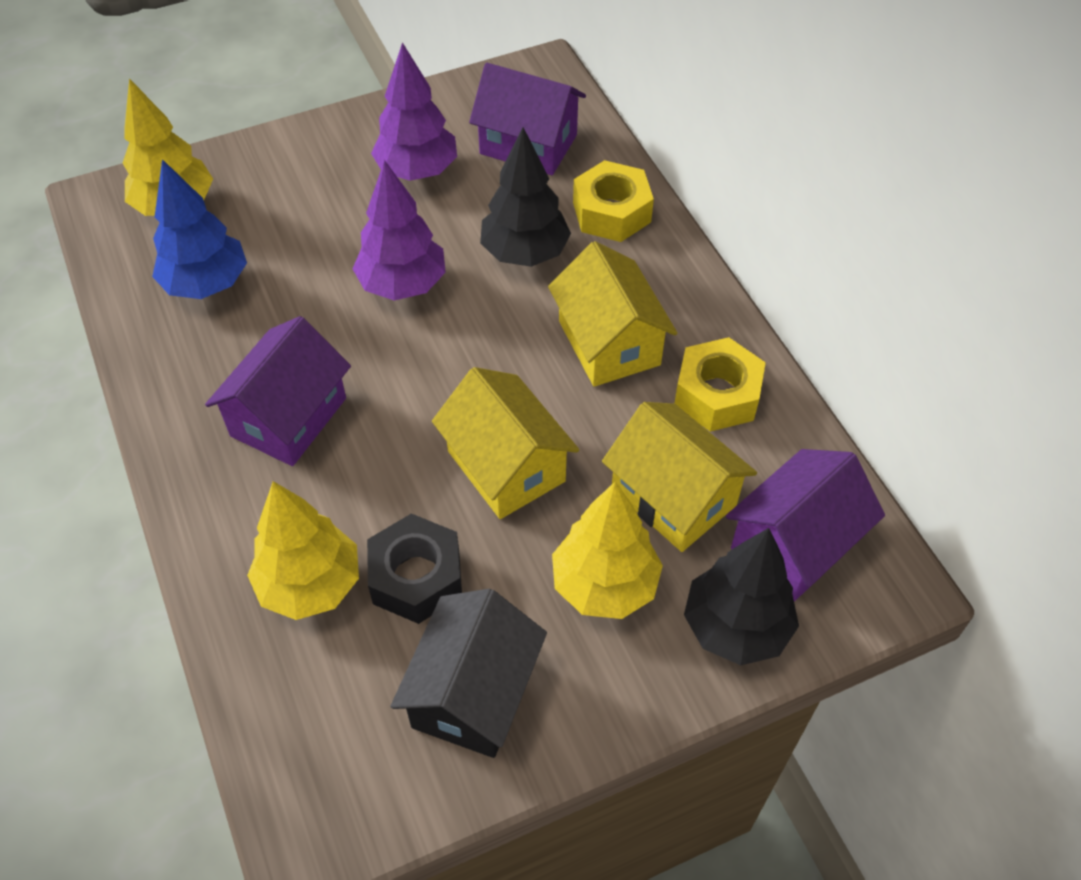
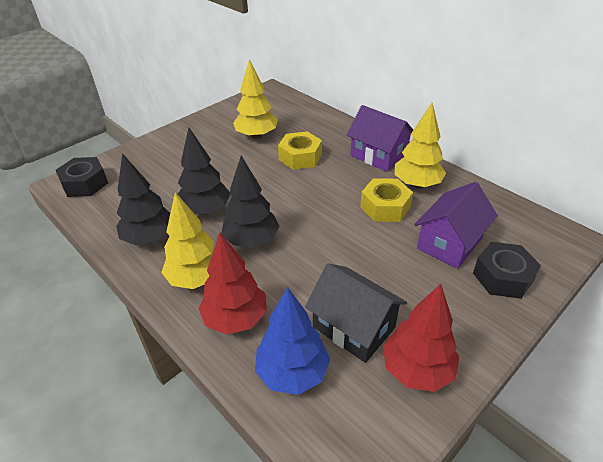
black nut: 1 -> 2
black tree: 2 -> 3
purple house: 3 -> 2
purple tree: 2 -> 0
red tree: 0 -> 2
yellow house: 3 -> 0

